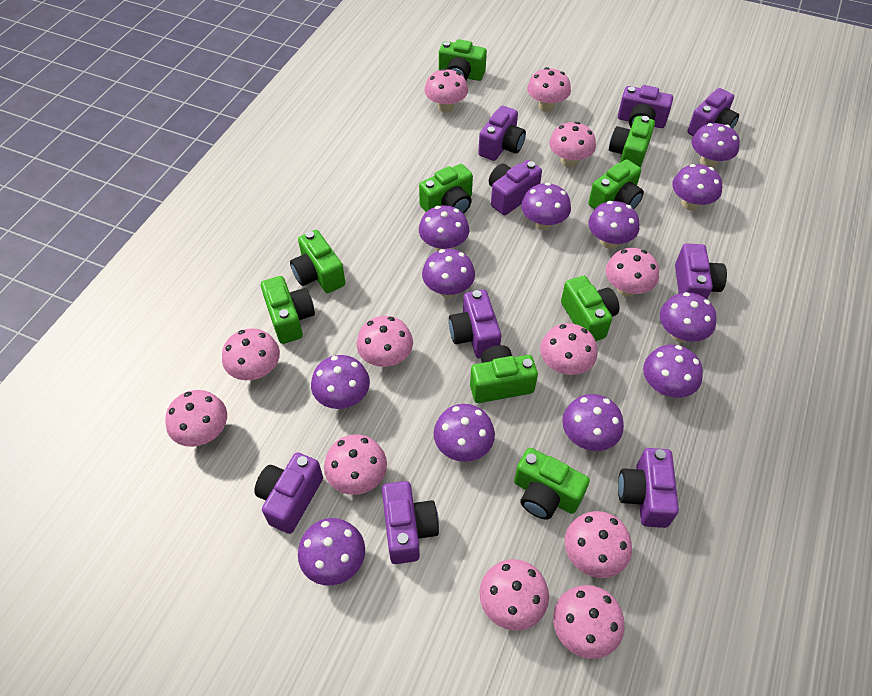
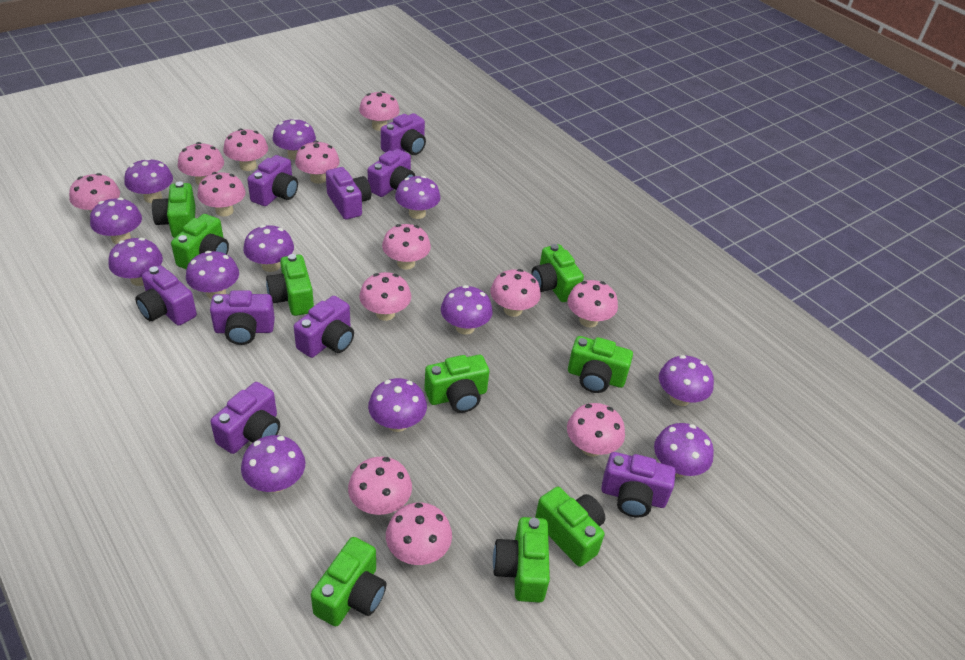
pink mushroom: 12 -> 13

